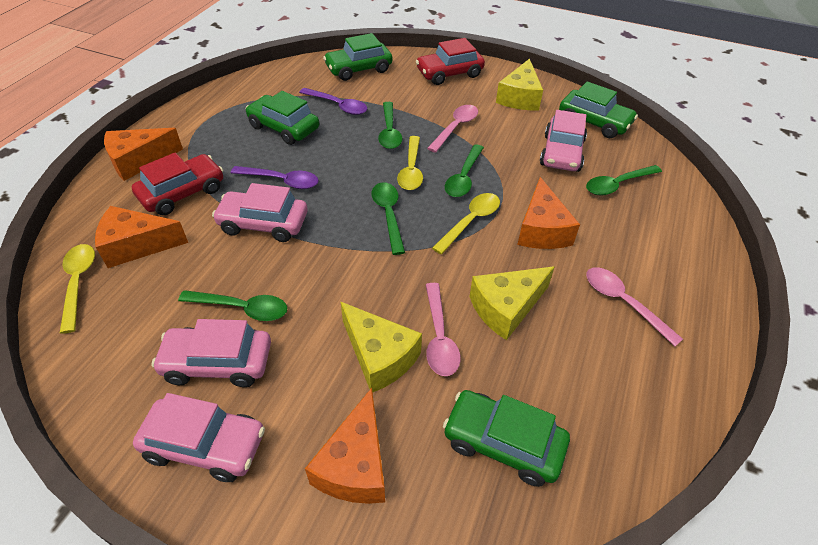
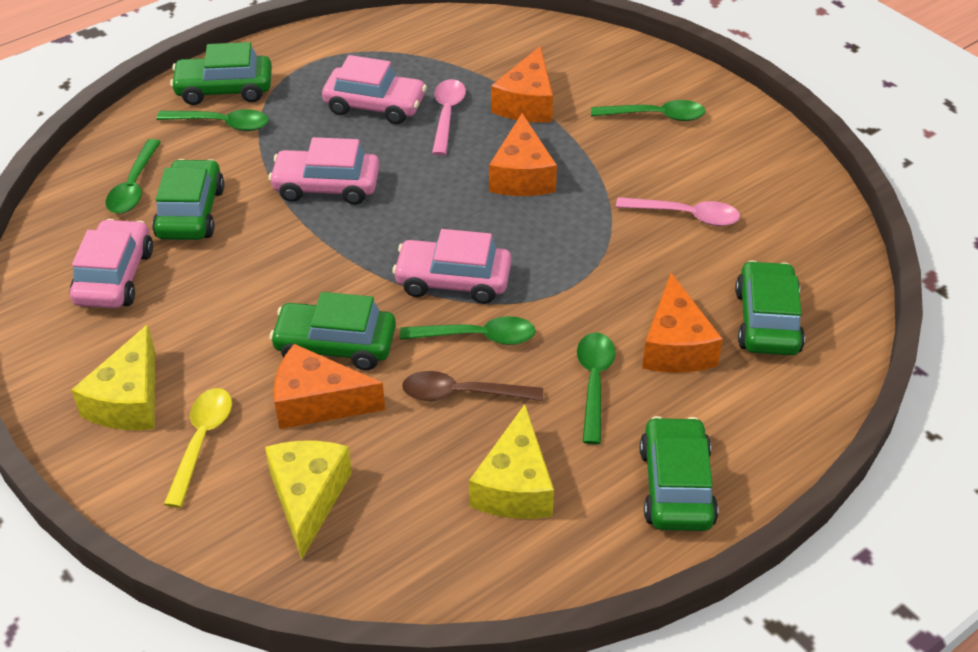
brown spoon: 0 -> 1
green car: 4 -> 5
pink spoon: 3 -> 2
purple spoon: 2 -> 0
red car: 2 -> 0
yellow spoon: 3 -> 1

